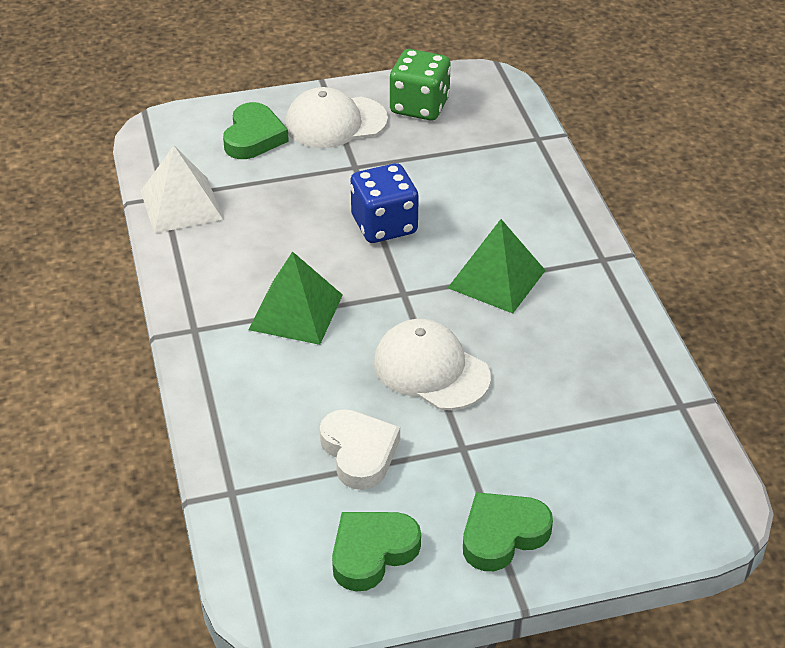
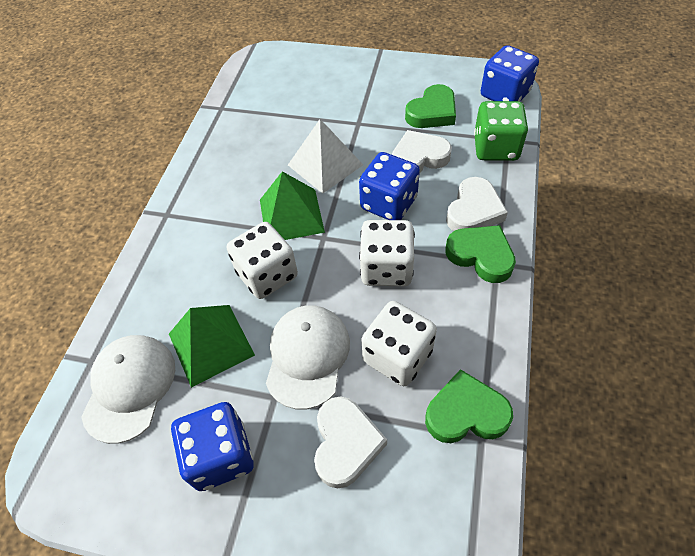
blue dice: 1 -> 3
white dice: 0 -> 3
white heart: 1 -> 3

